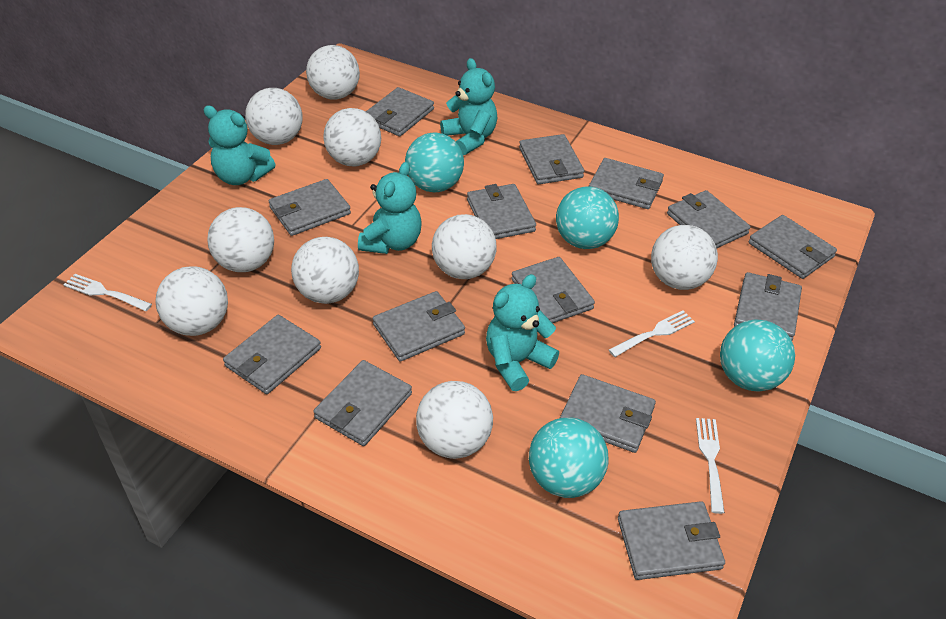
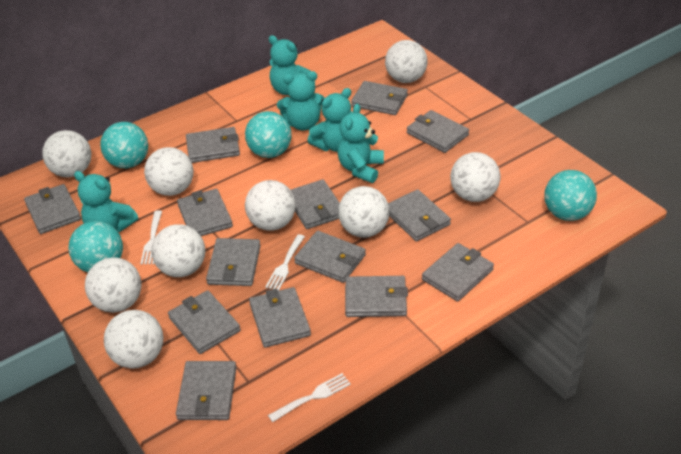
turquoise teddy bear: 4 -> 5

